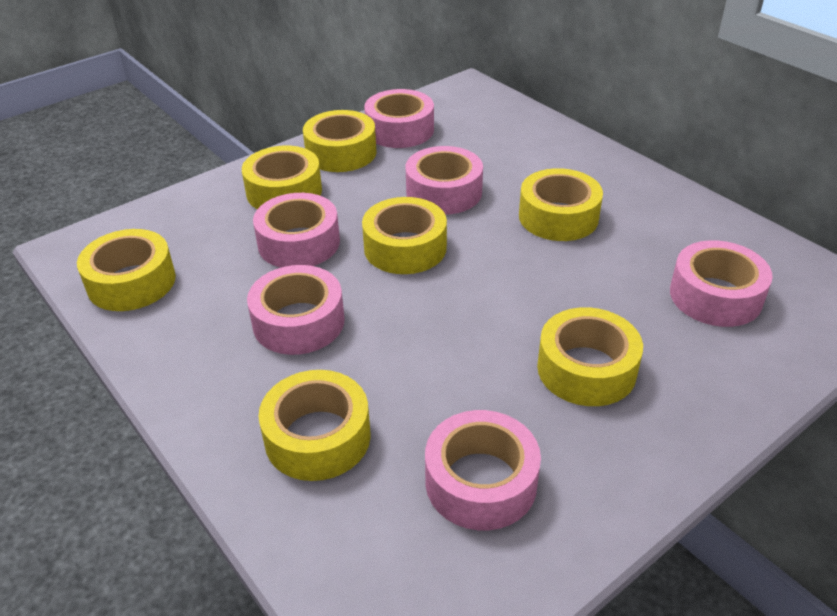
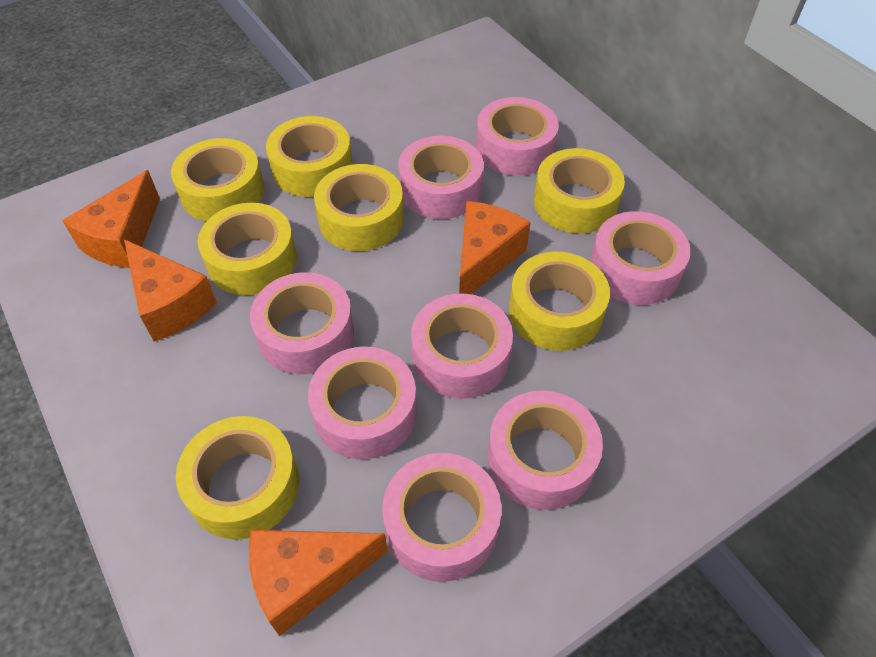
orange cheese: 0 -> 4
pink tape: 6 -> 8

